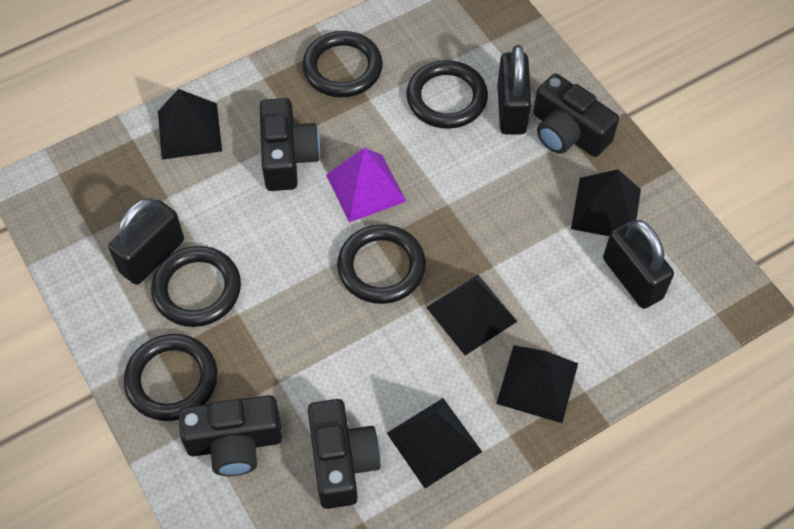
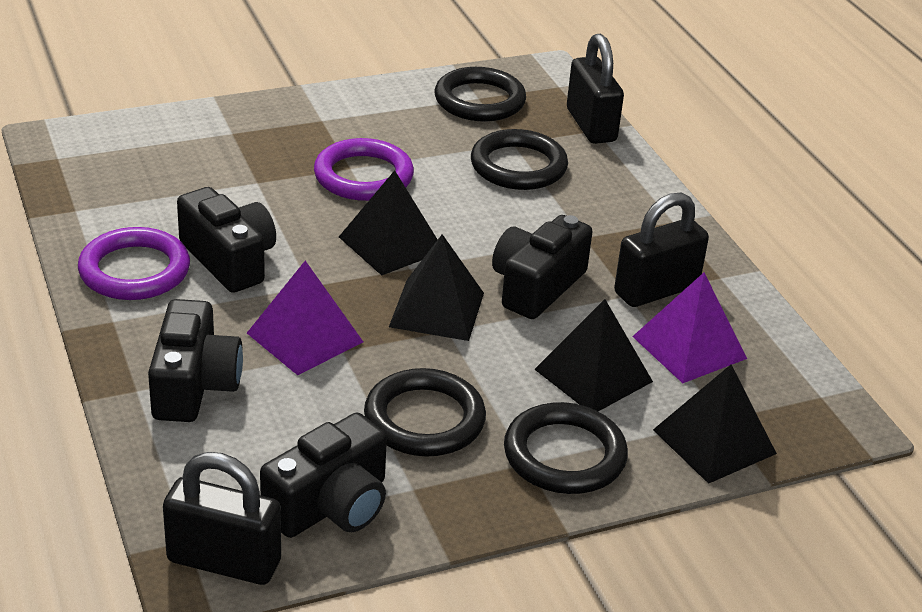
black pyramid: 5 -> 4
black ring: 5 -> 4
purple pyramid: 1 -> 2
purple ring: 0 -> 2

